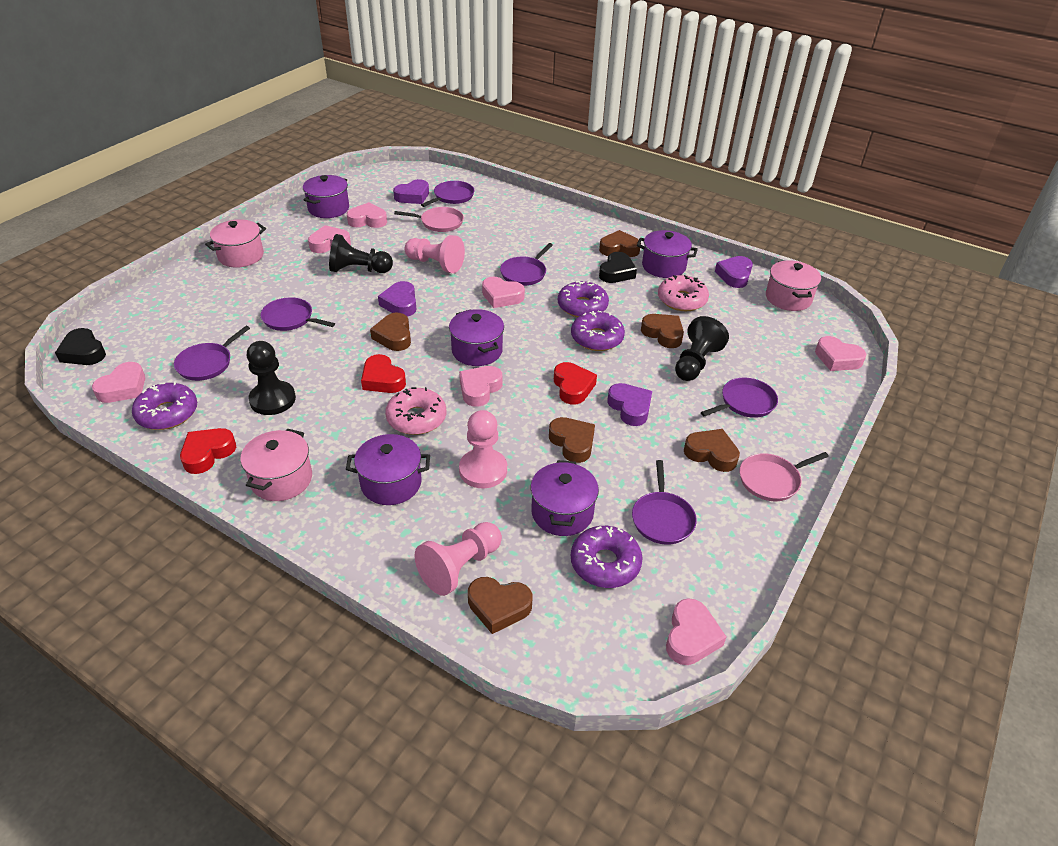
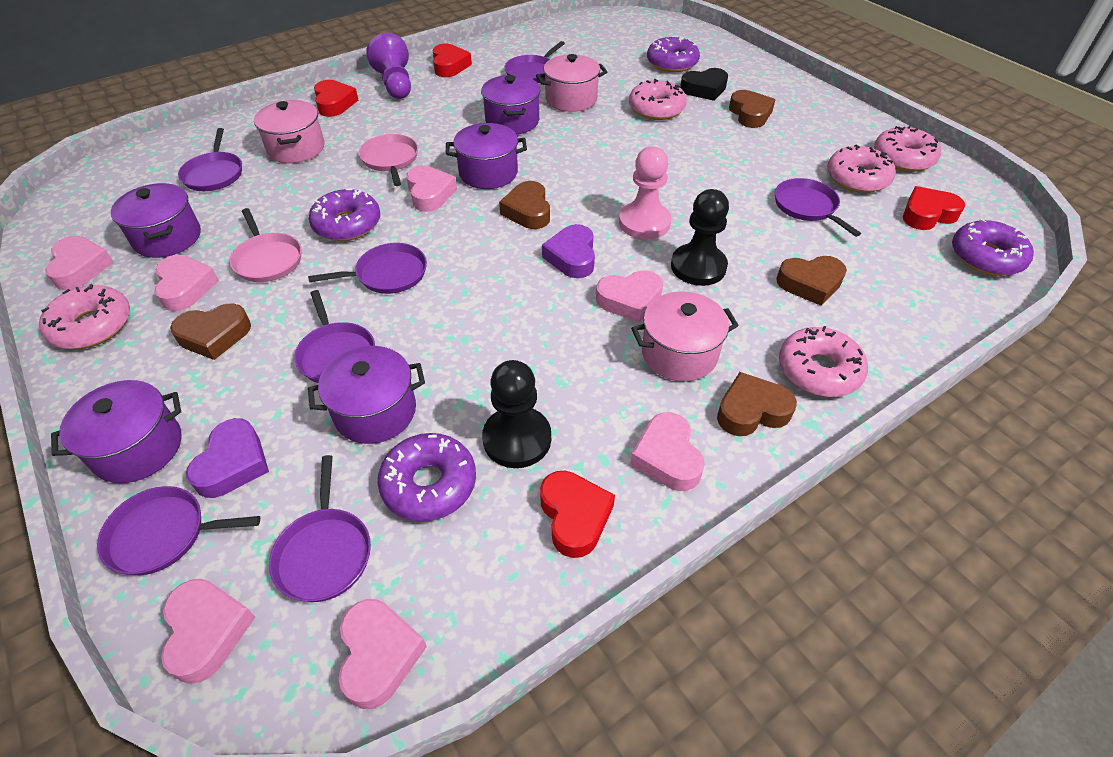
black heart: 2 -> 1
black pawn: 3 -> 2
brown heart: 6 -> 5
pink donut: 2 -> 5
pink pawn: 3 -> 1
purple heart: 4 -> 2
purple pan: 6 -> 7
purple pawn: 0 -> 1
red heart: 3 -> 4

